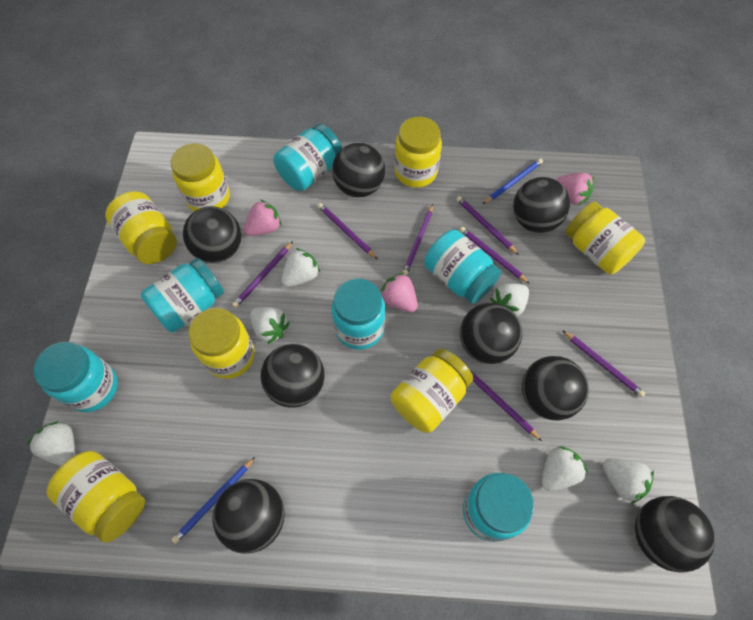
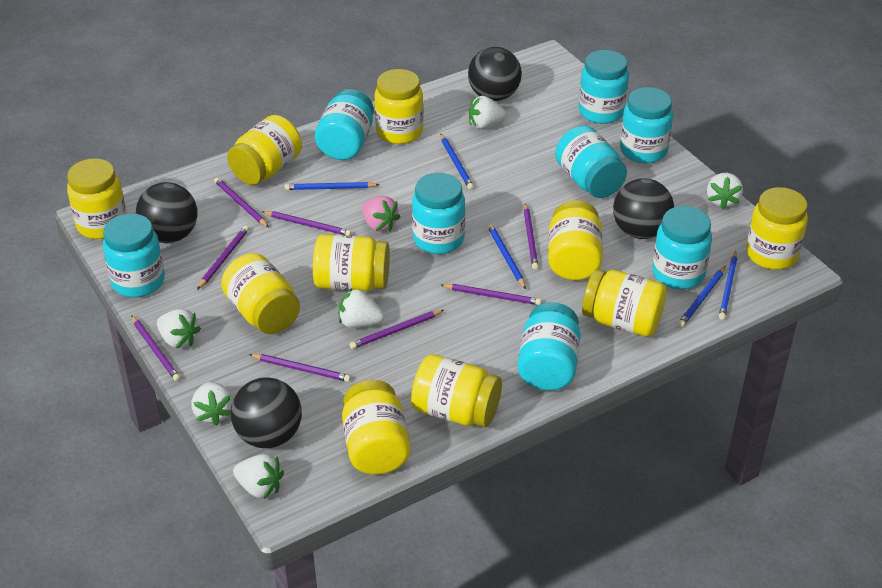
black ball: 8 -> 4
blue pencil: 2 -> 5
pink strawberry: 3 -> 1
purple pencil: 7 -> 8
turquoise jar: 6 -> 8
yellow jar: 7 -> 10

